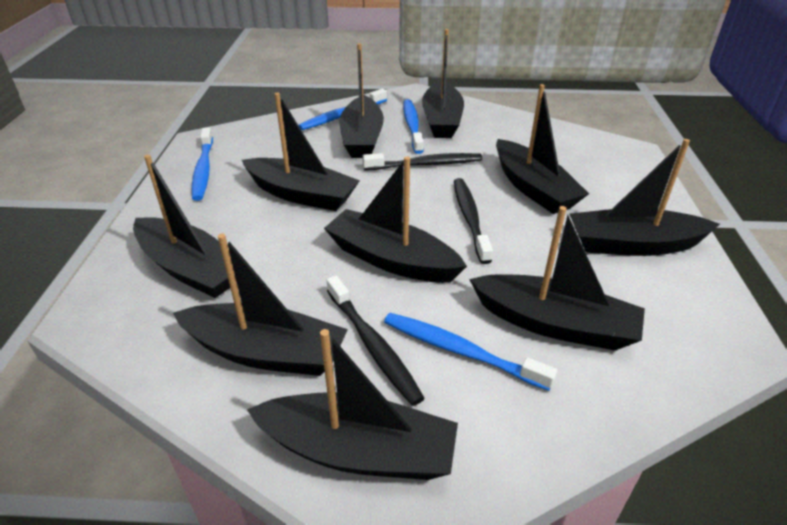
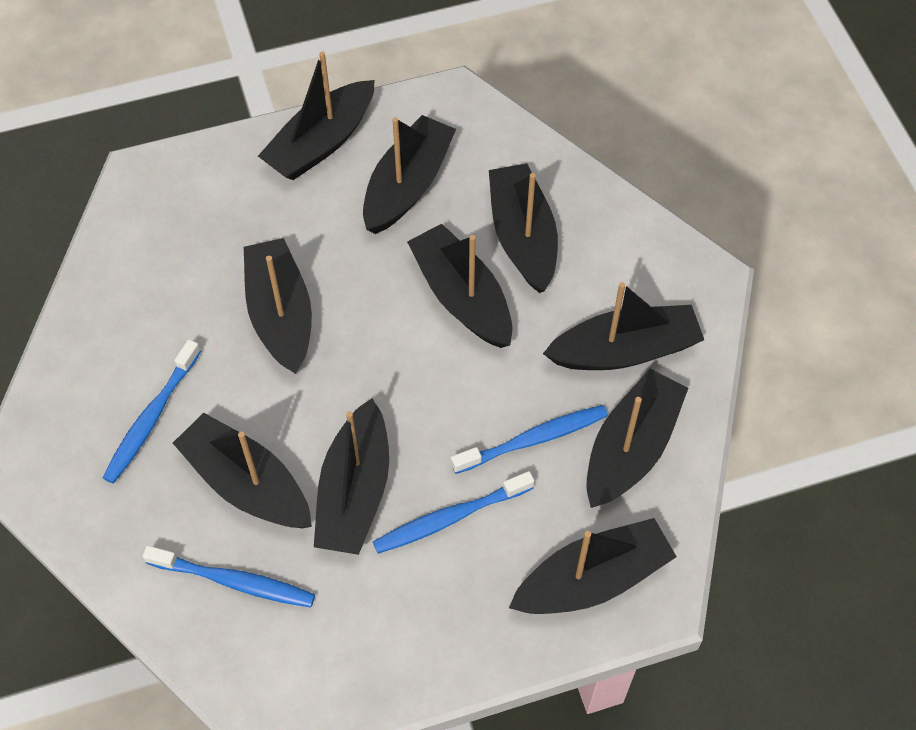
black toothbrush: 3 -> 0

